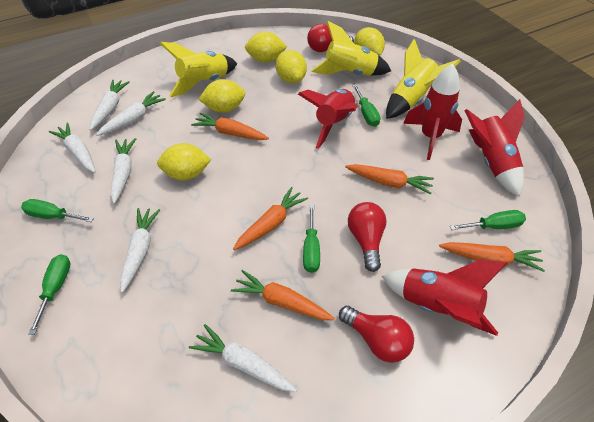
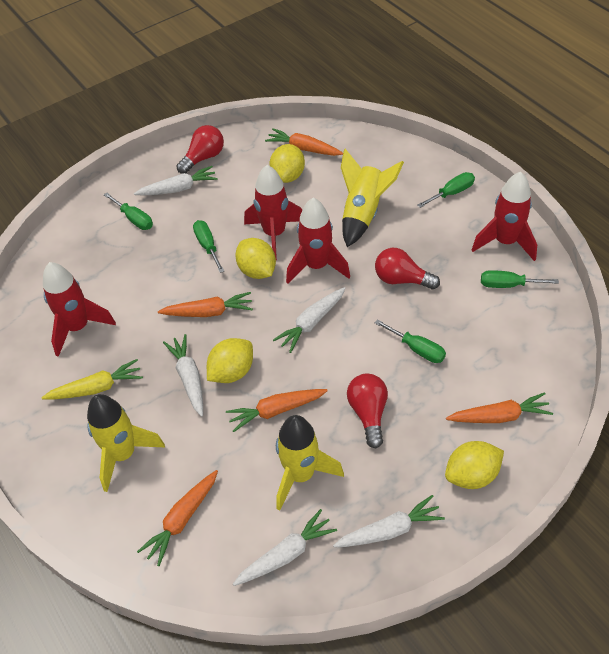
white carrot: 6 -> 5
yellow carrot: 0 -> 1
yellow lemon: 5 -> 4

